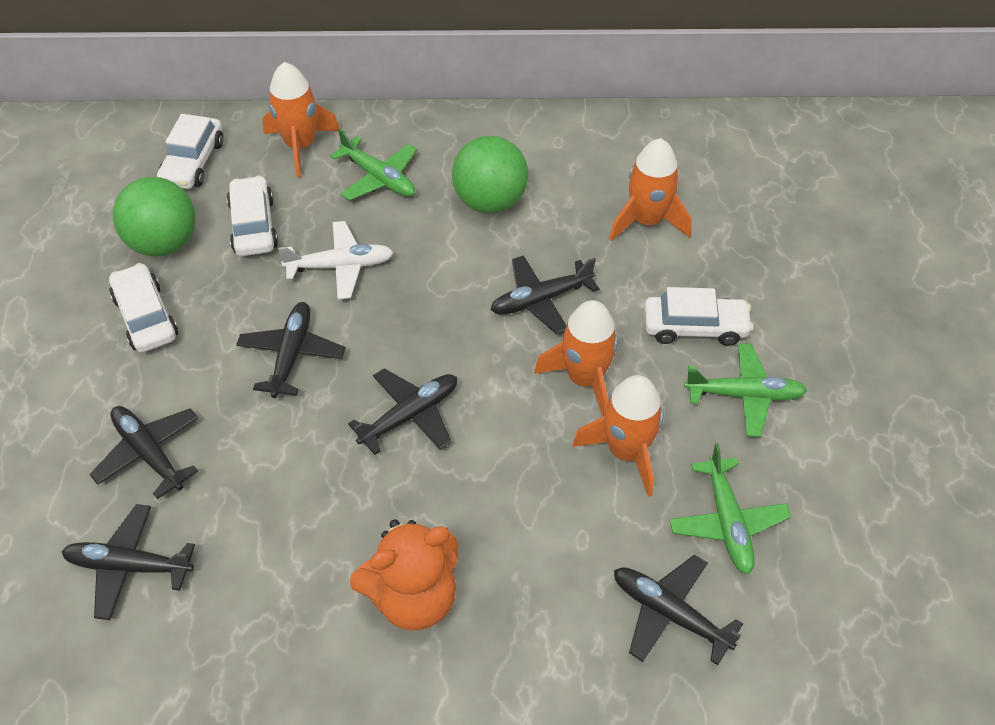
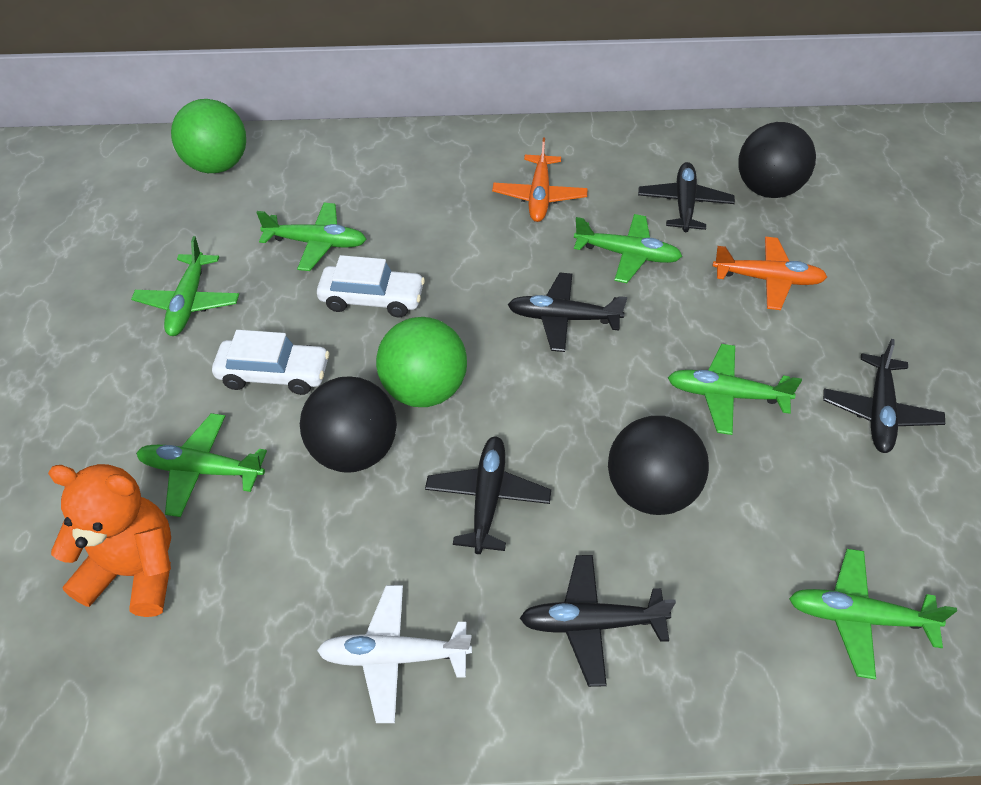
black ball: 0 -> 3
black plane: 6 -> 5
green plane: 3 -> 6
orange plane: 0 -> 2
orange rocket: 4 -> 0
white car: 4 -> 2

